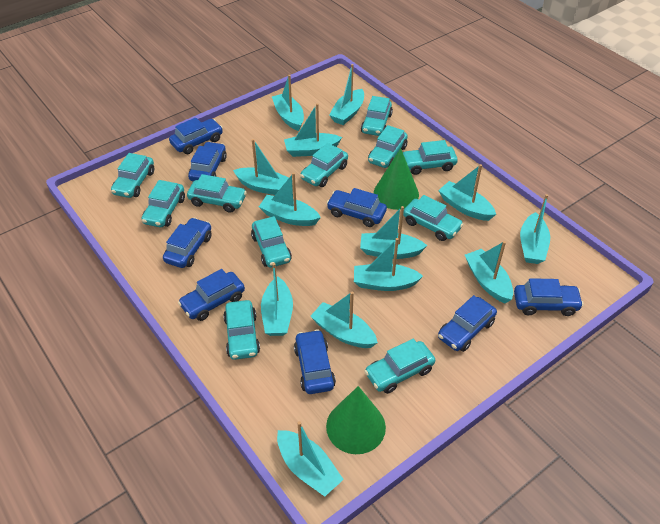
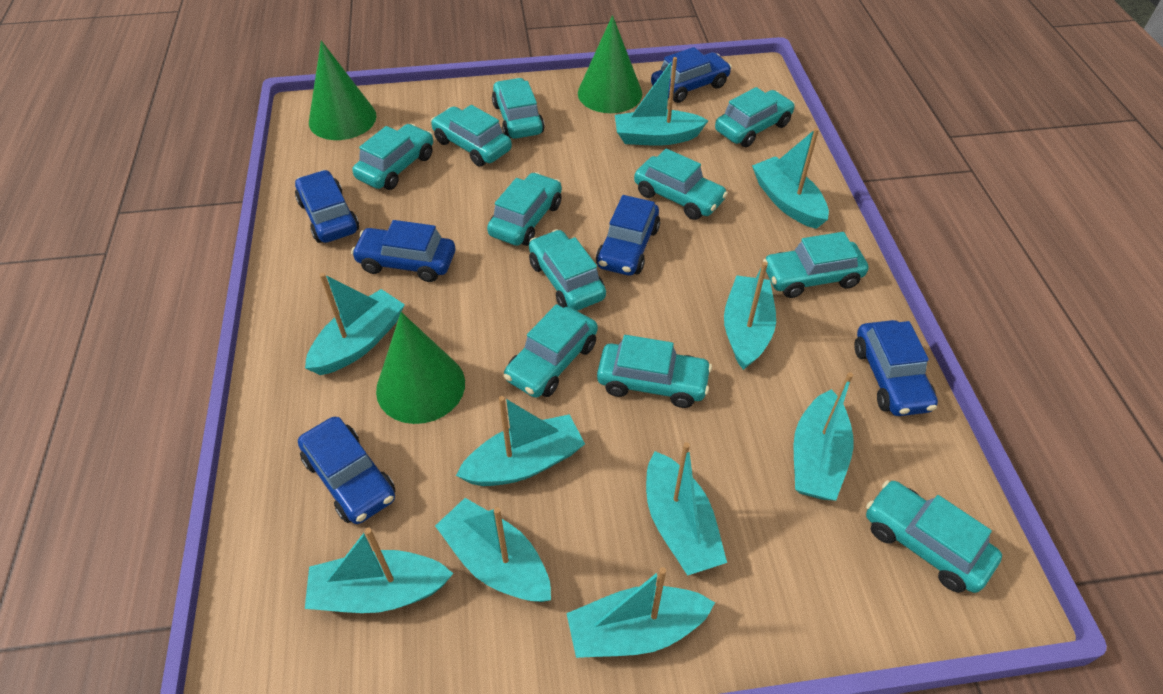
blue car: 8 -> 6
green cone: 2 -> 3
turquoise boat: 13 -> 10

